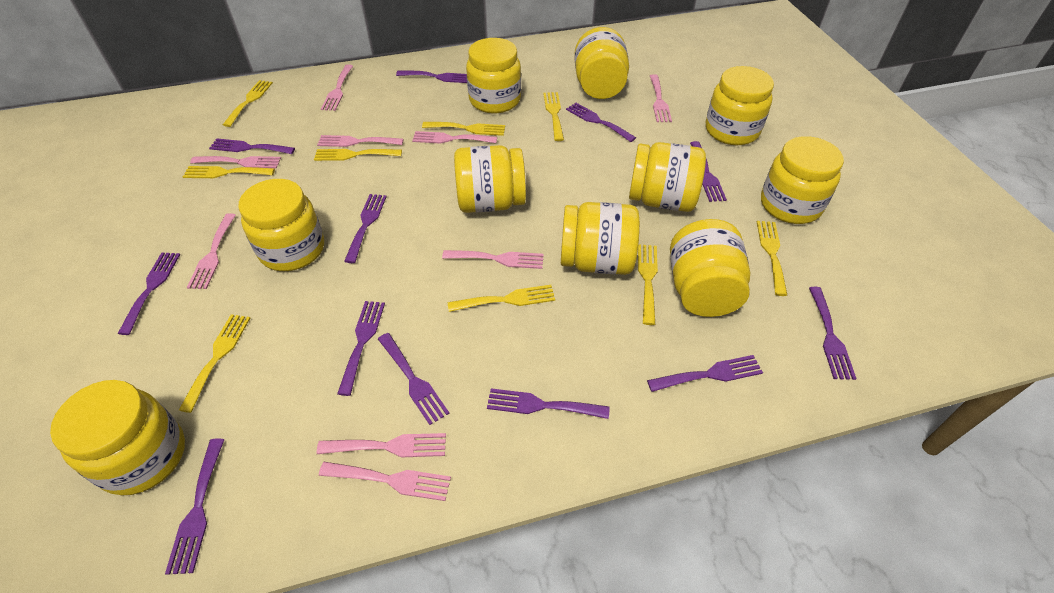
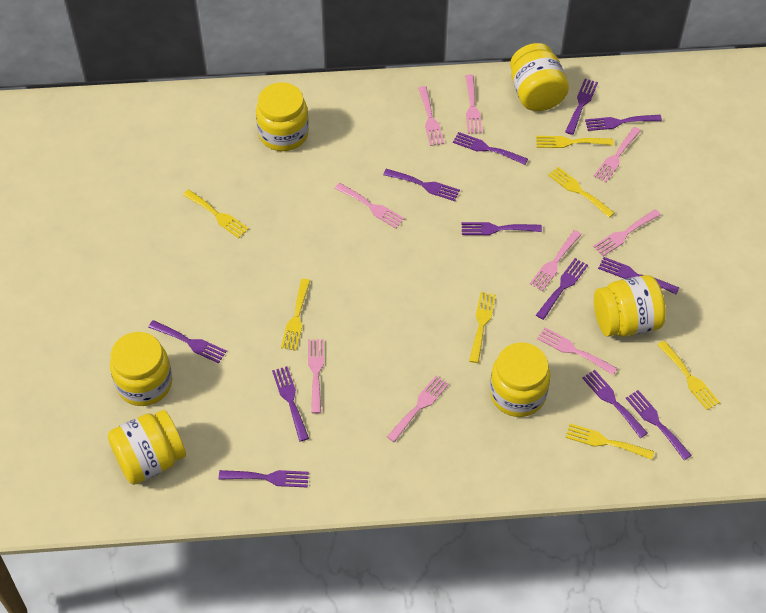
yellow fork: 9 -> 7
yellow jar: 10 -> 6

